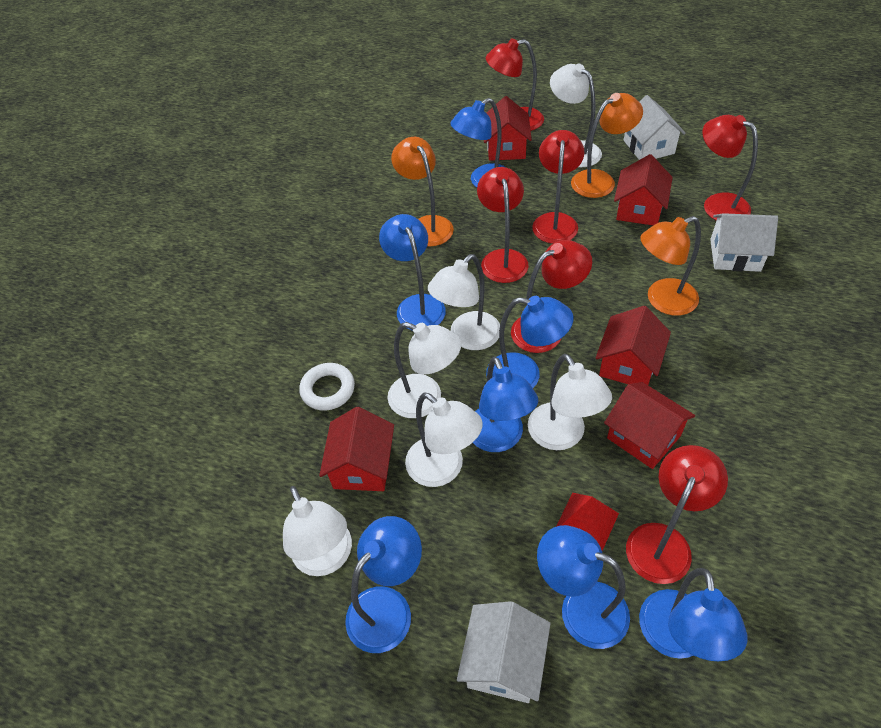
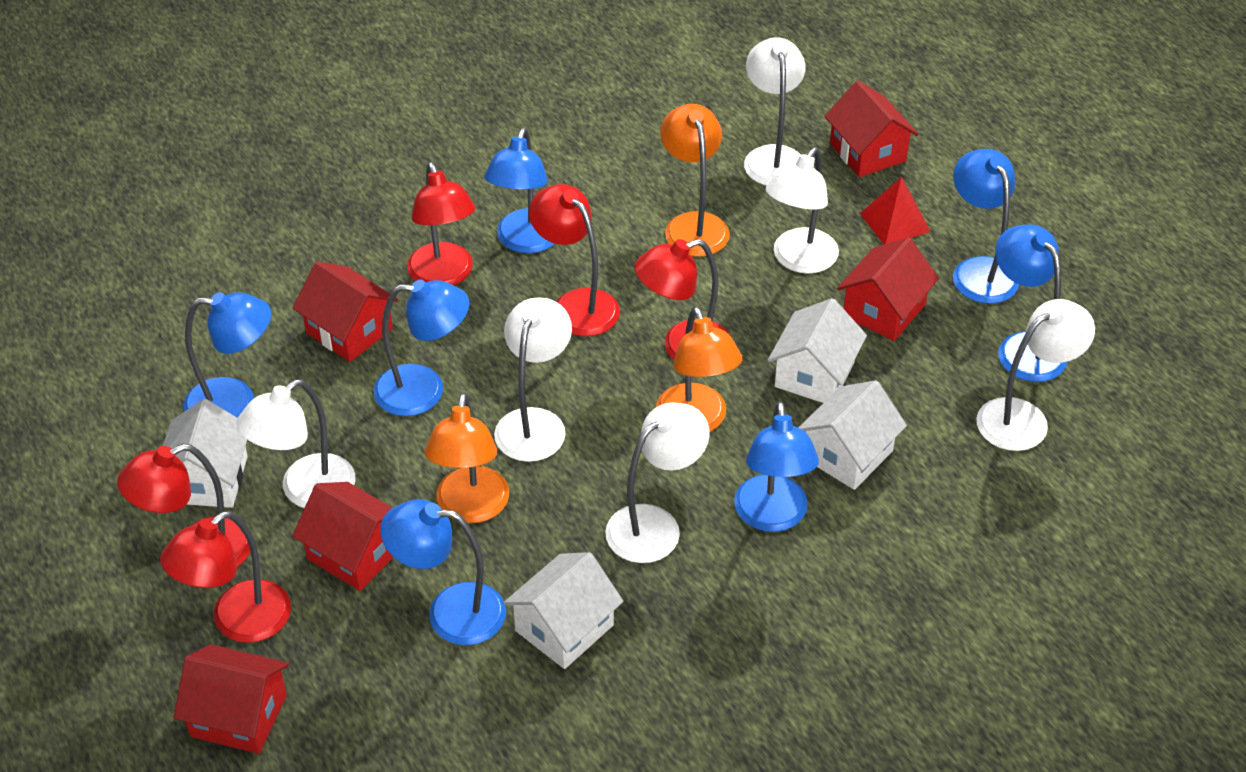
red lamp: 6 -> 5
white house: 3 -> 4
white ring: 1 -> 0

